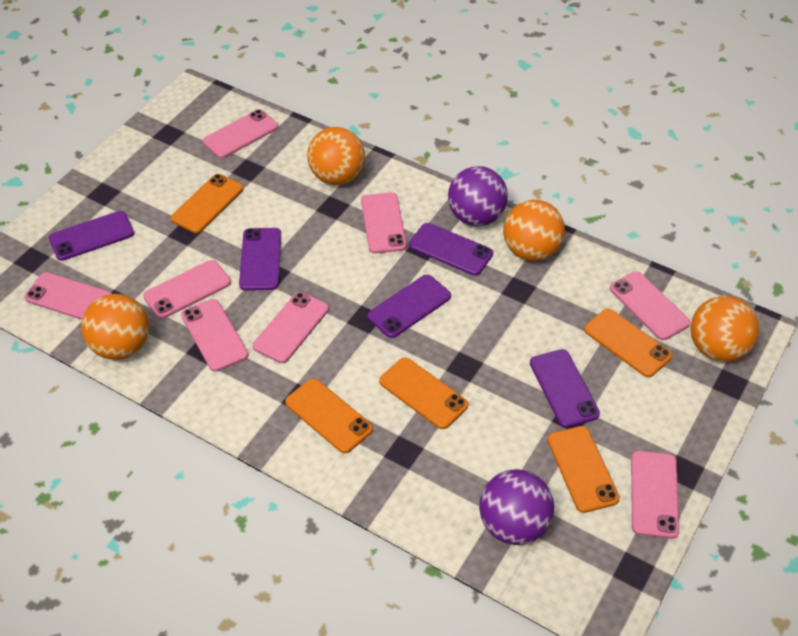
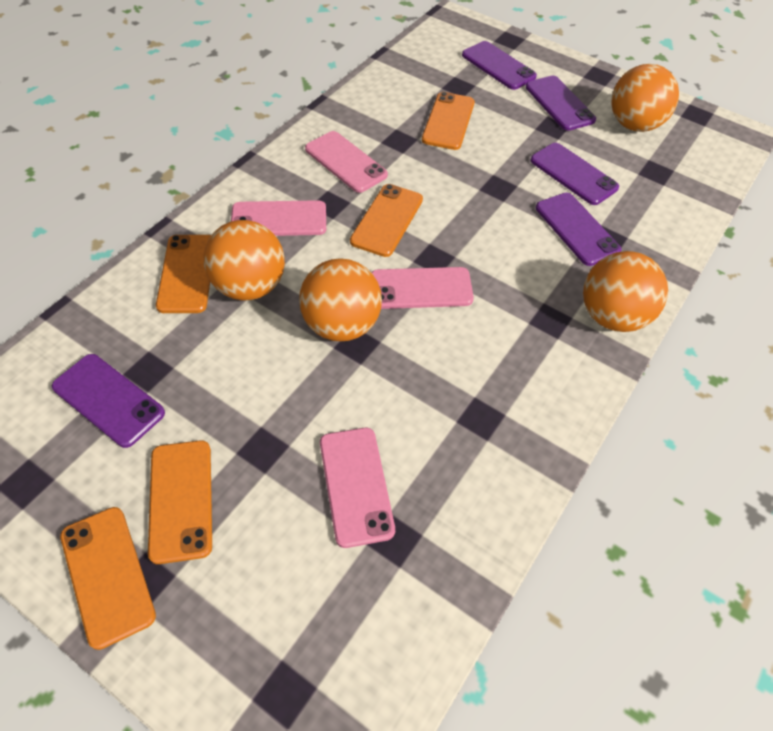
pink phone: 8 -> 4
purple ball: 2 -> 0

